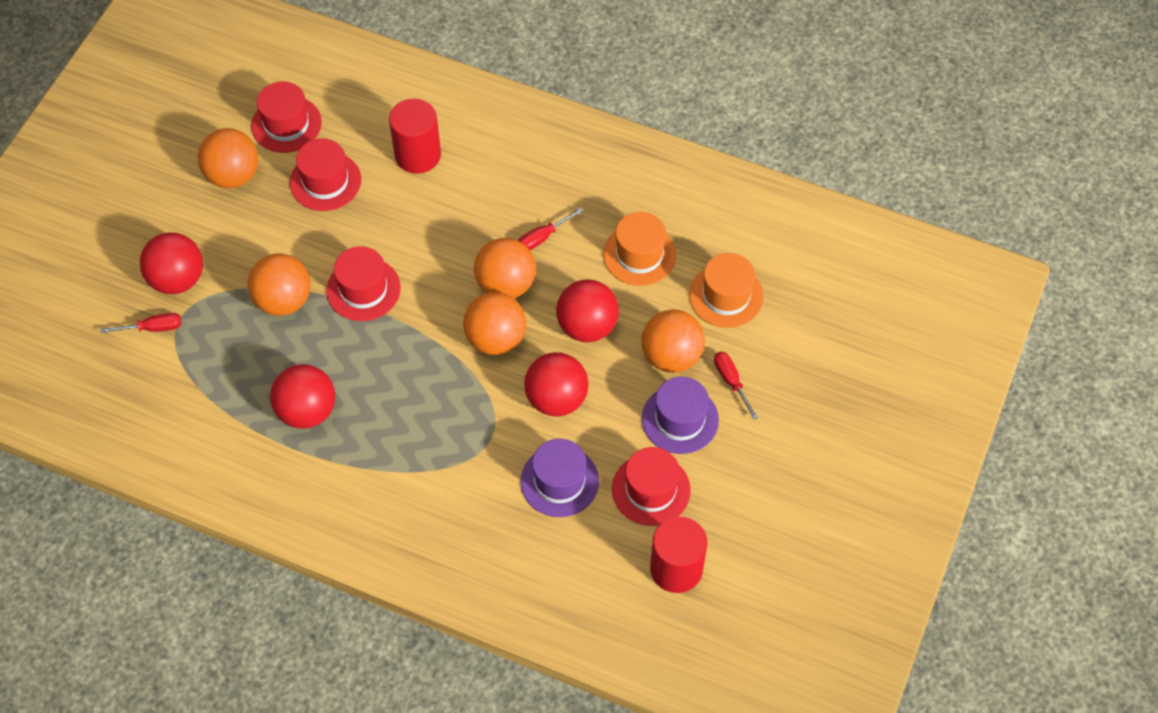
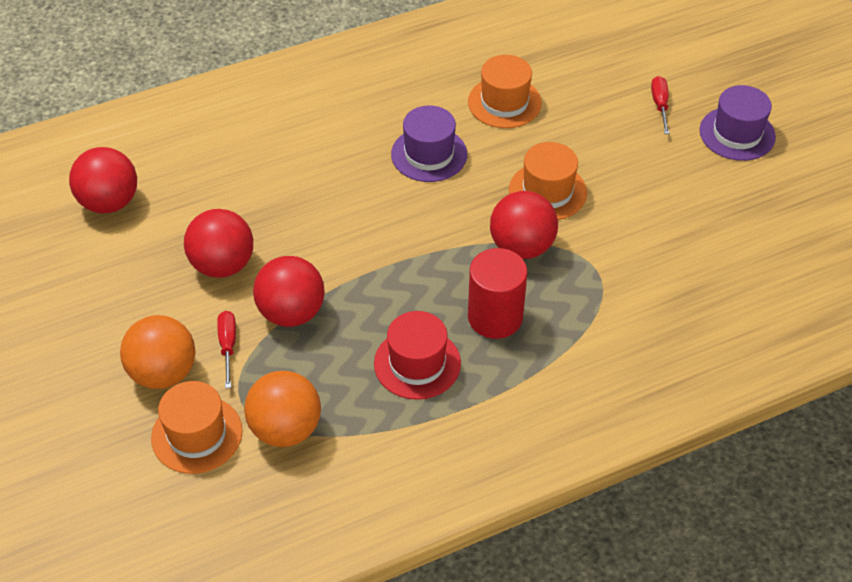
orange ball: 5 -> 2
orange hat: 2 -> 3
red cylinder: 2 -> 1
red hat: 4 -> 1
red screwdriver: 3 -> 2

